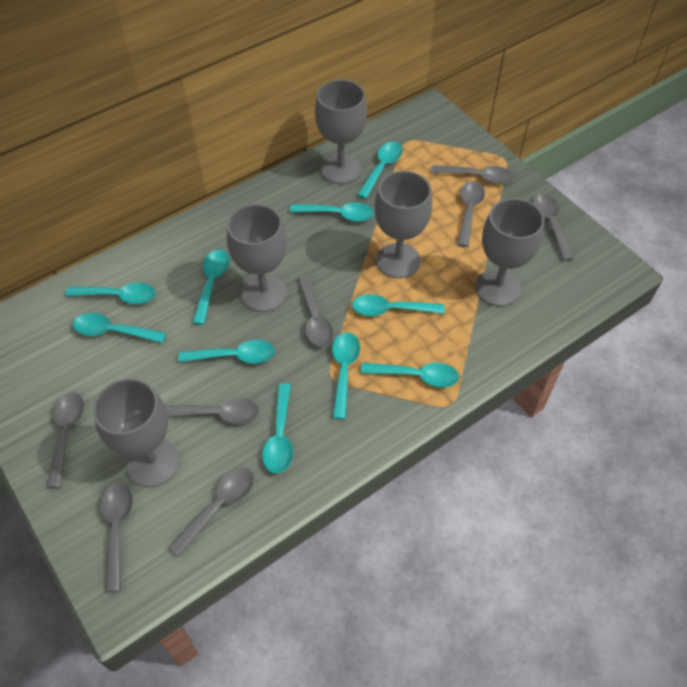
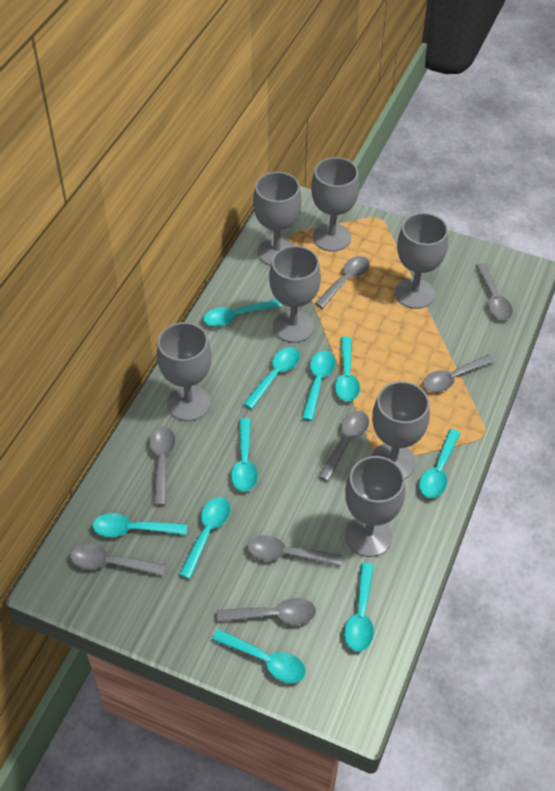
grey goblet: 5 -> 7

